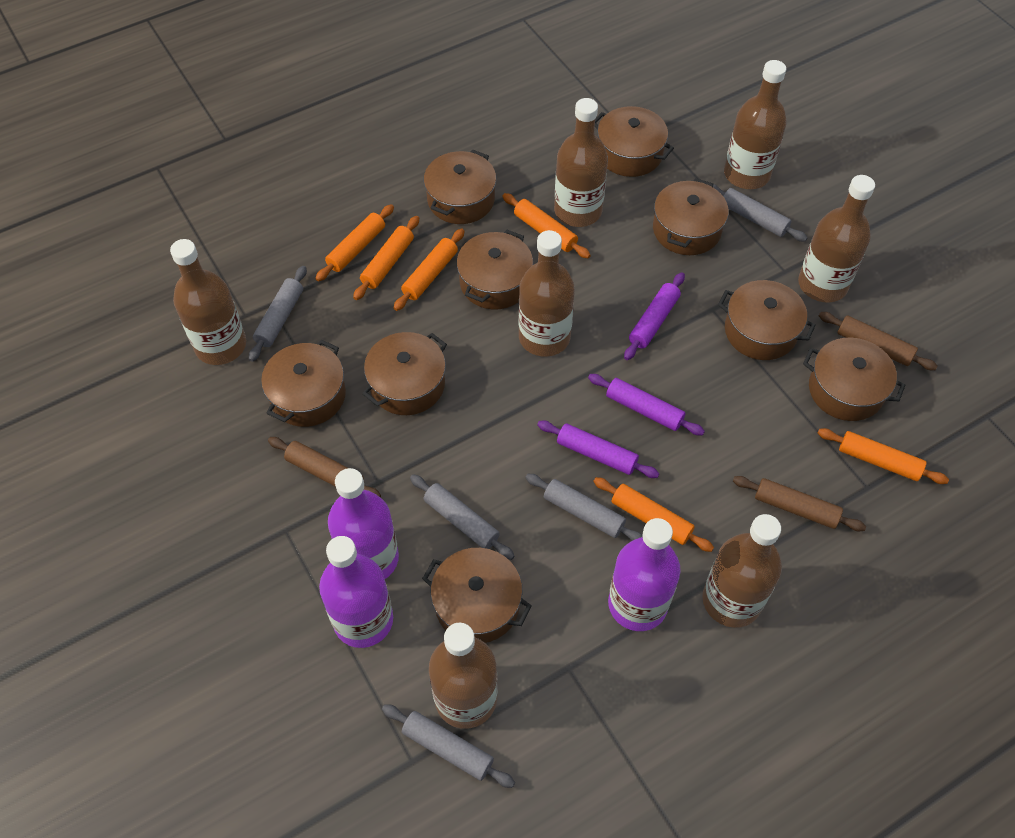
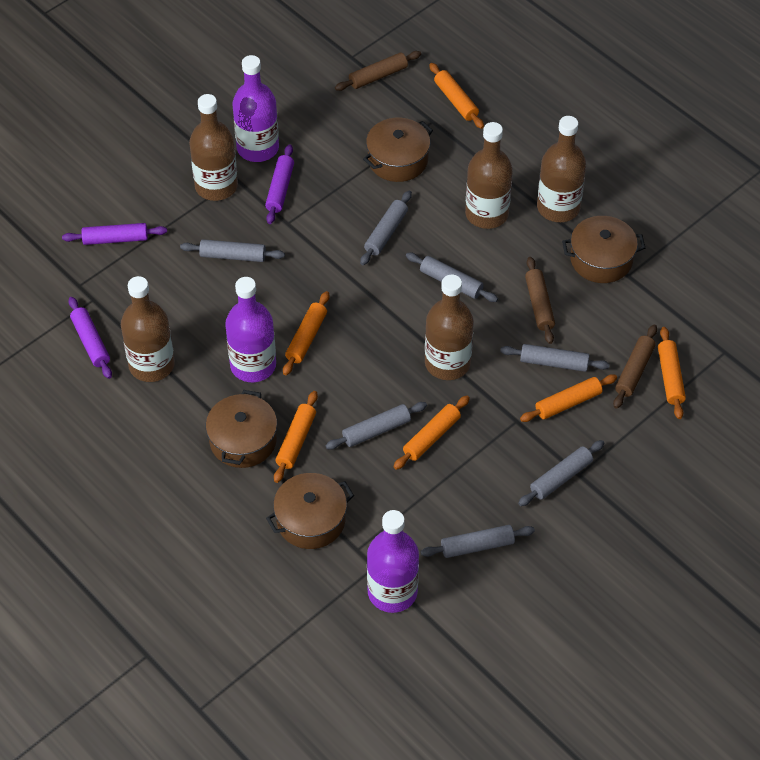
brown bottle: 7 -> 5
brown pot: 9 -> 4
grey rolling pin: 5 -> 7

